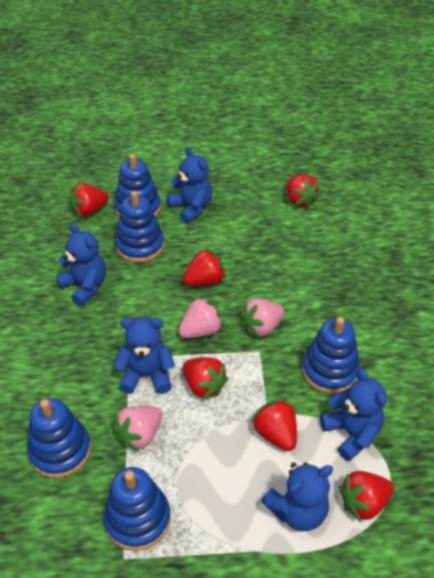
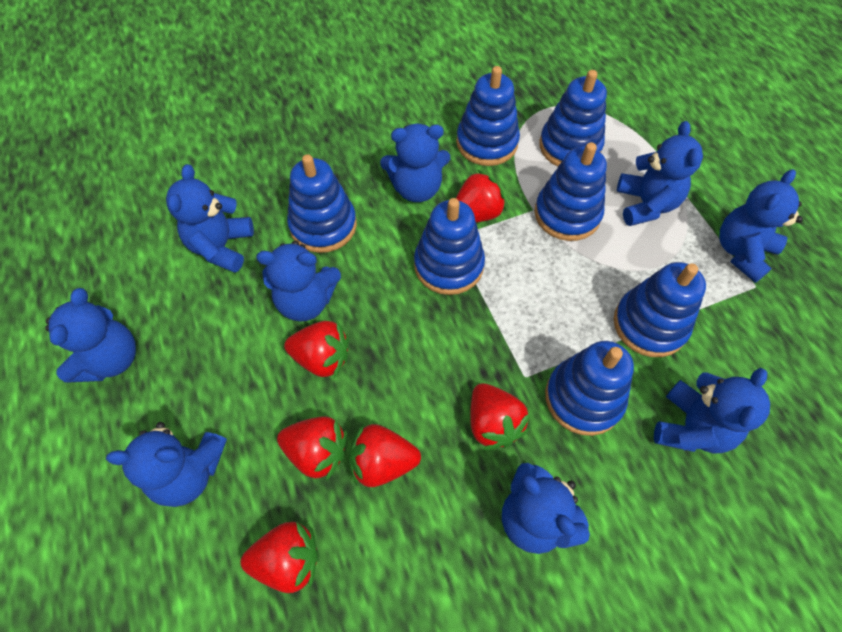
blue stacking toy: 5 -> 7
blue teddy bear: 5 -> 9
pink strawberry: 3 -> 0

